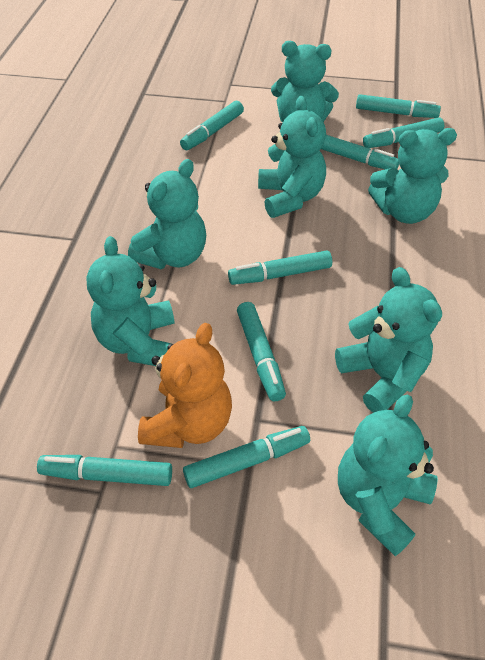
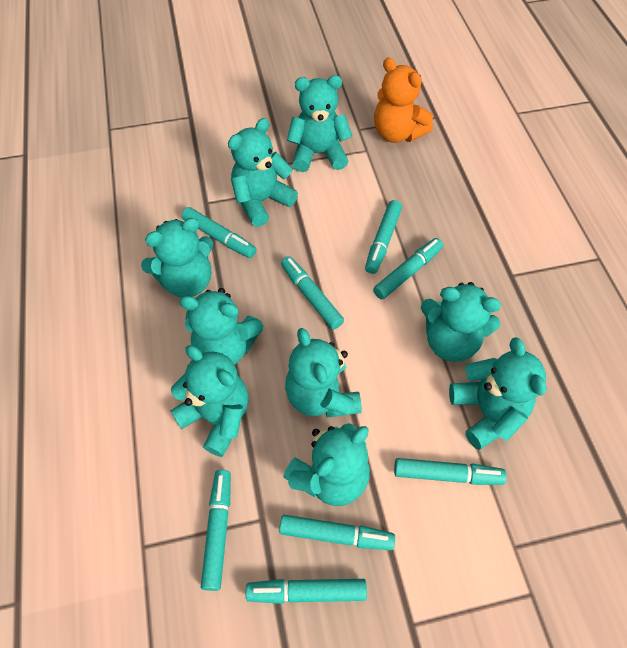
turquoise teddy bear: 7 -> 9

